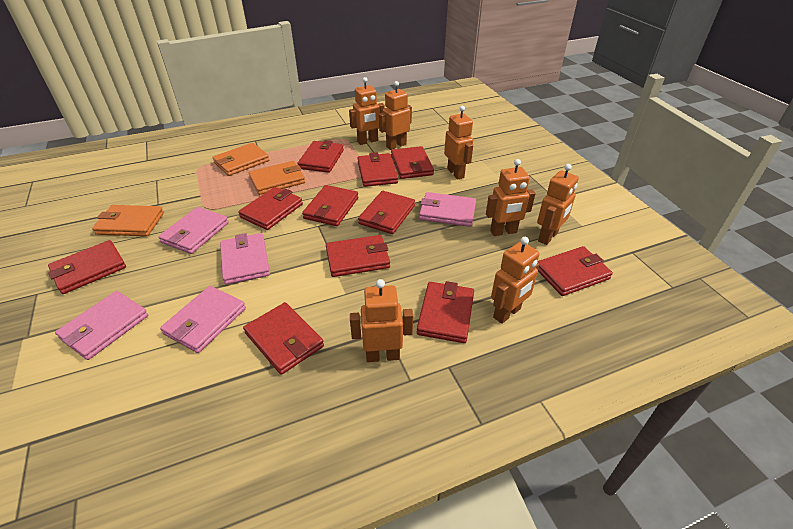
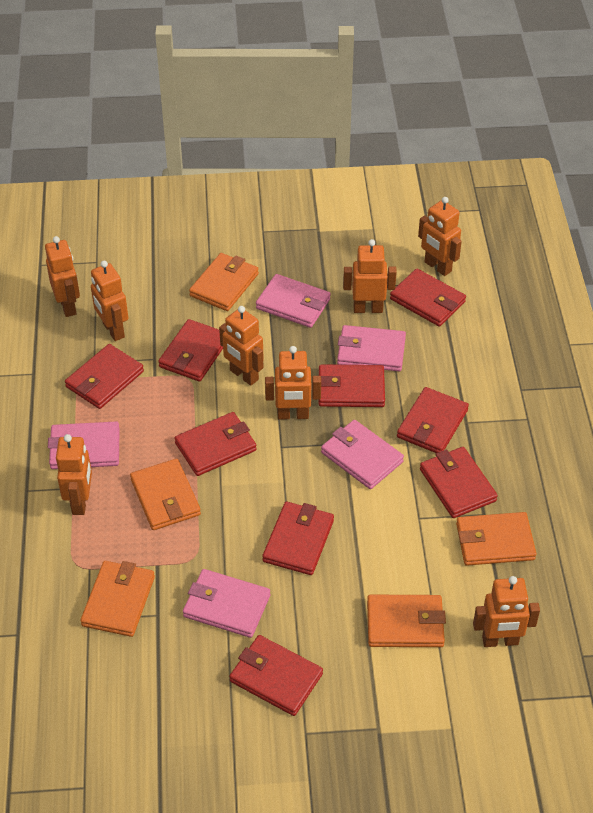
orange robot: 7 -> 8
orange wallet: 3 -> 5
red wallet: 11 -> 9

